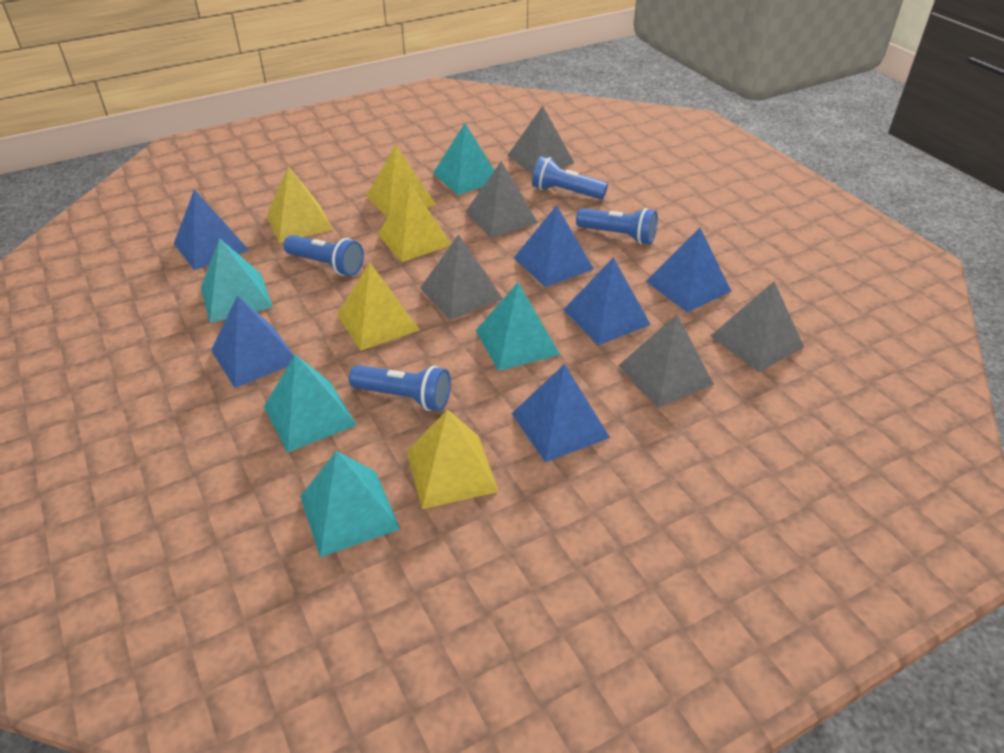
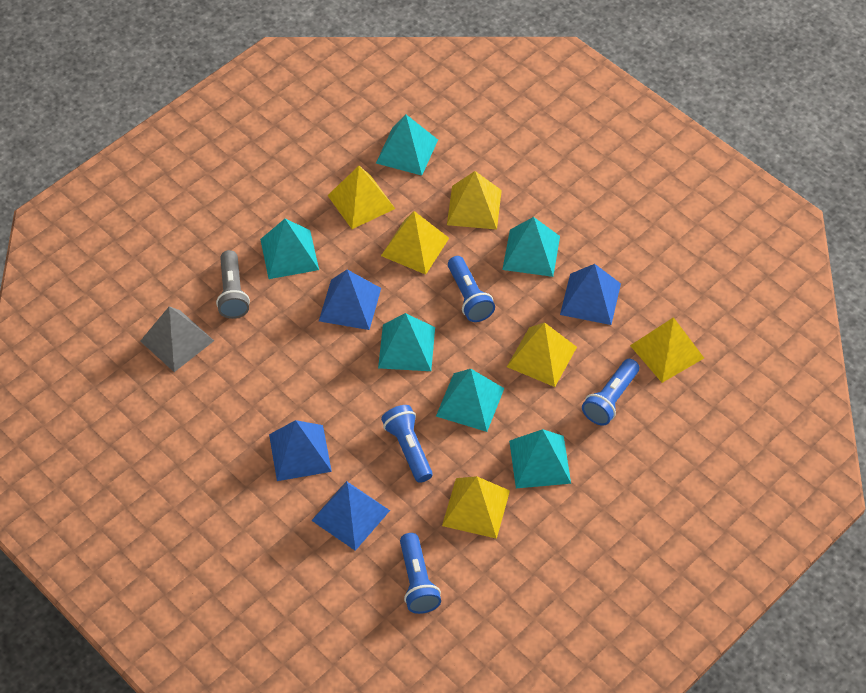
blue pyramid: 6 -> 4
grey flashlight: 0 -> 1
grey pyramid: 5 -> 1
turquoise pyramid: 5 -> 6
yellow pyramid: 5 -> 6

